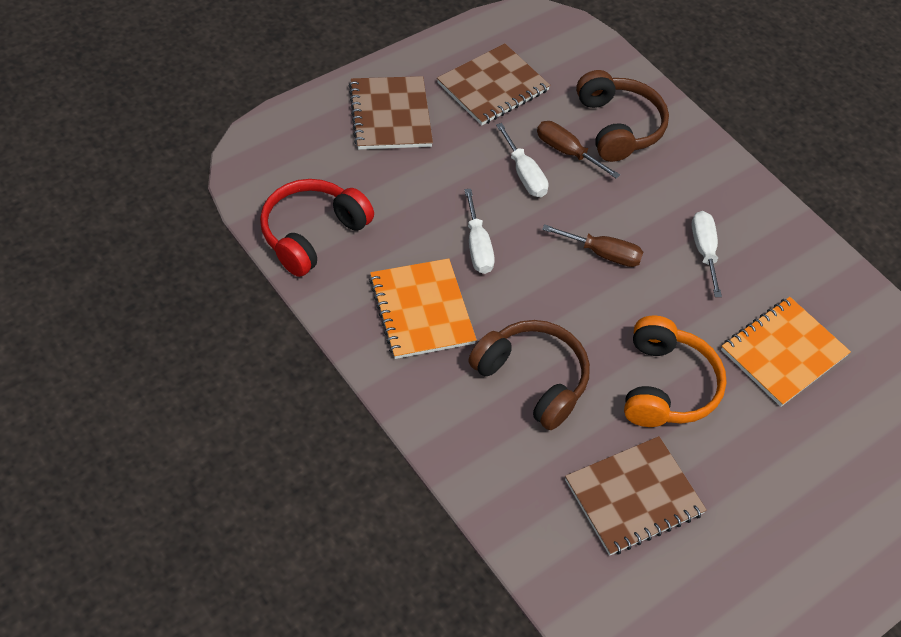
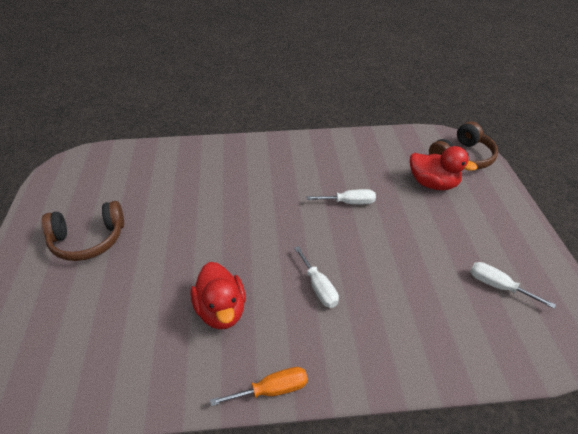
brown notebook: 3 -> 0
brown screwdriver: 2 -> 0
orange headphones: 1 -> 0
orange notebook: 2 -> 0
orange screwdriver: 0 -> 1
red duck: 0 -> 2
red headphones: 1 -> 0

